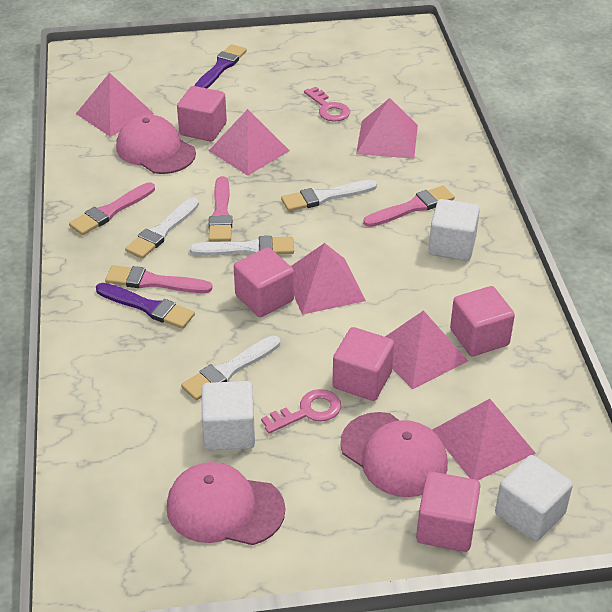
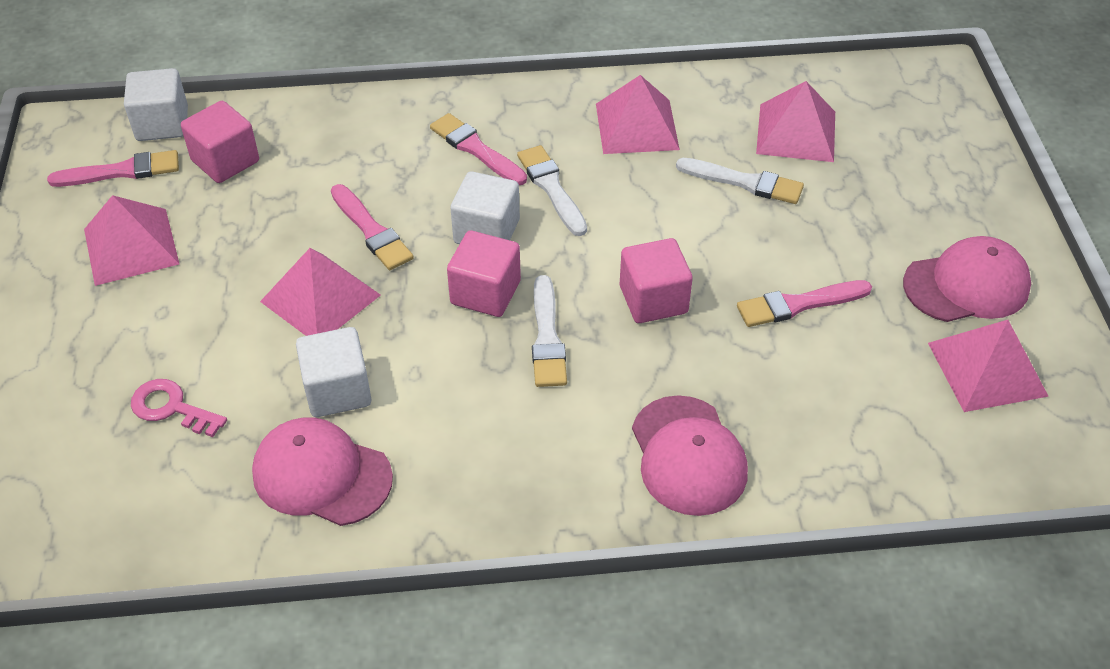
pink cube: 5 -> 3
pink key: 2 -> 1
pink pyramid: 6 -> 5
purple brush: 2 -> 0
white brush: 4 -> 3

